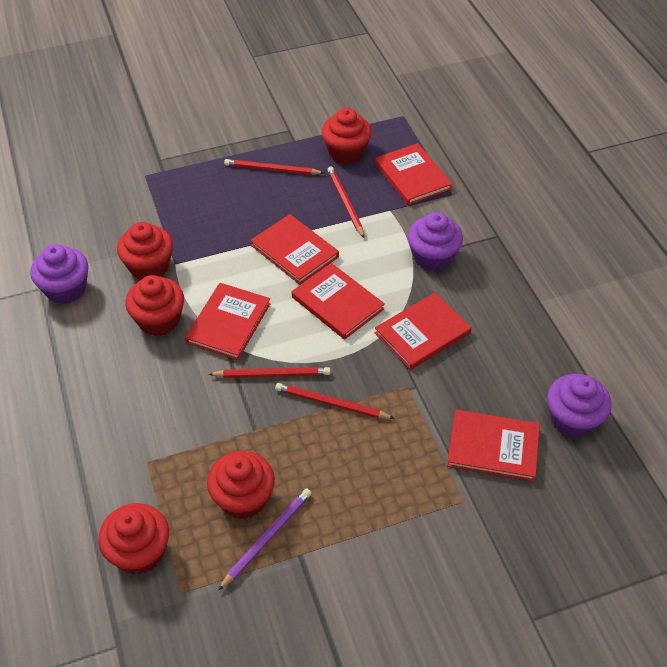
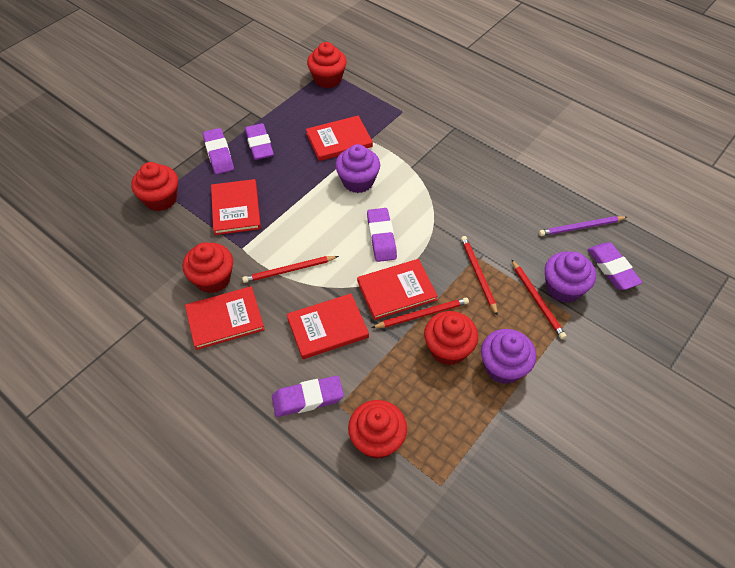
purple eraser: 0 -> 5
red book: 6 -> 5

